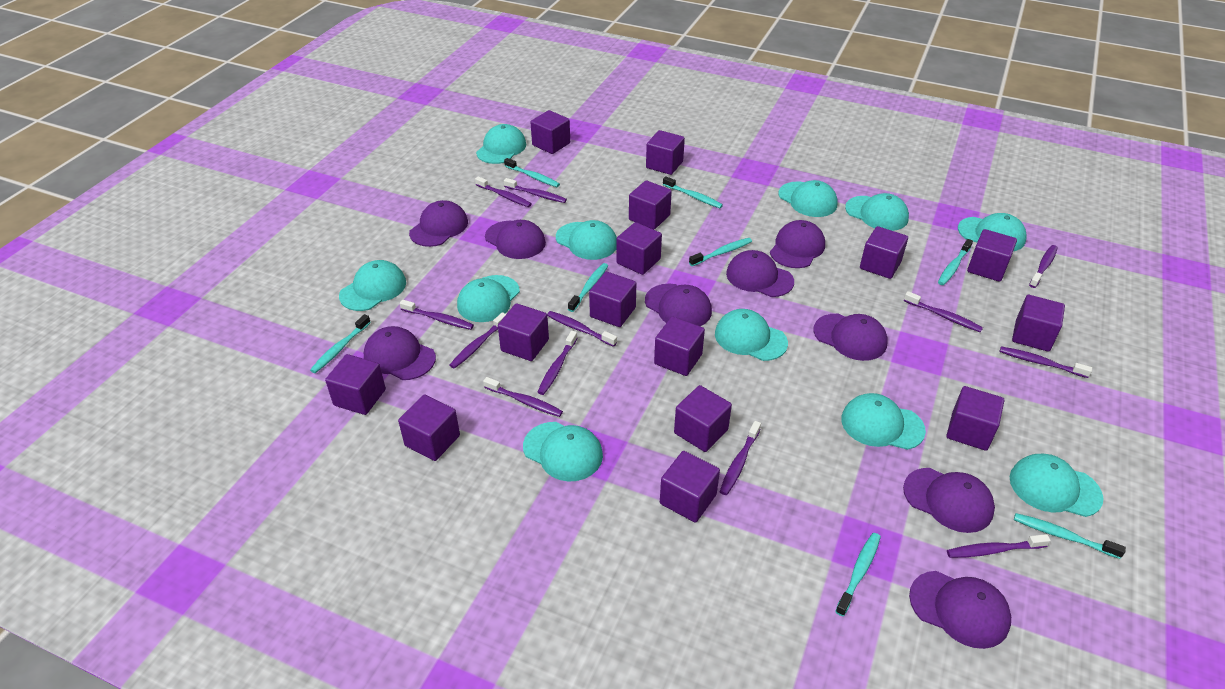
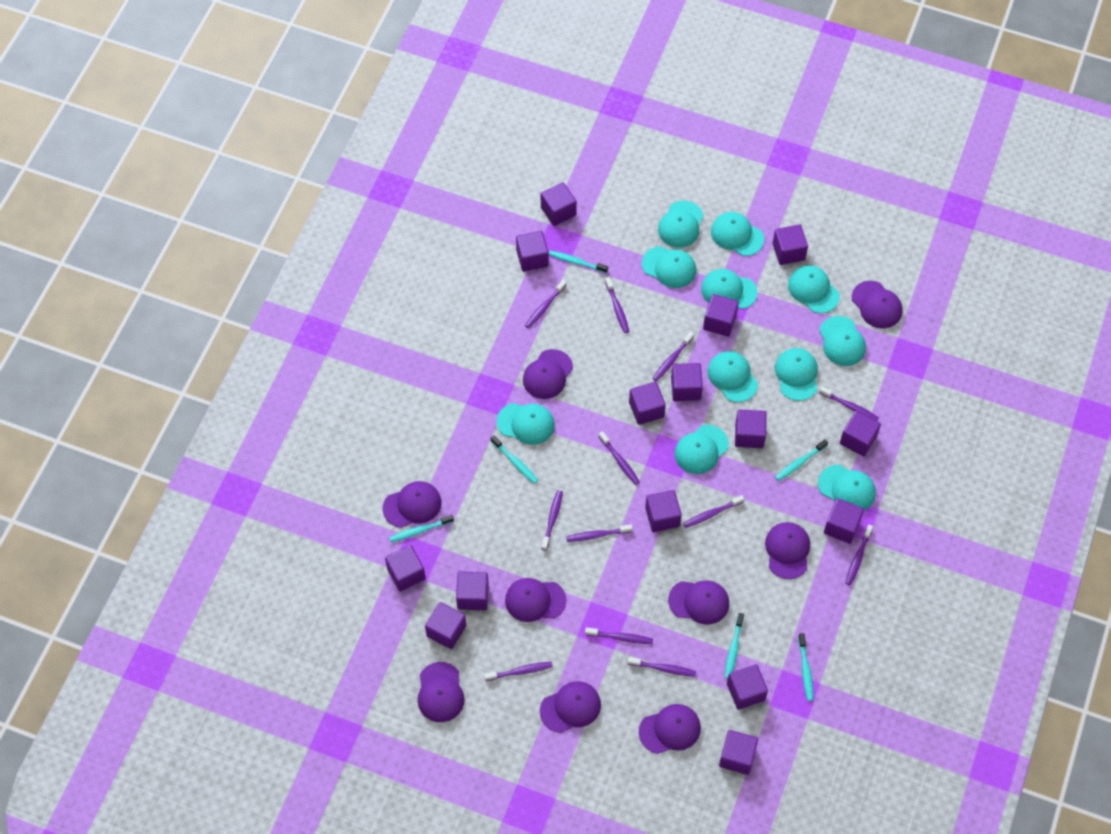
turquoise toothbrush: 8 -> 6

